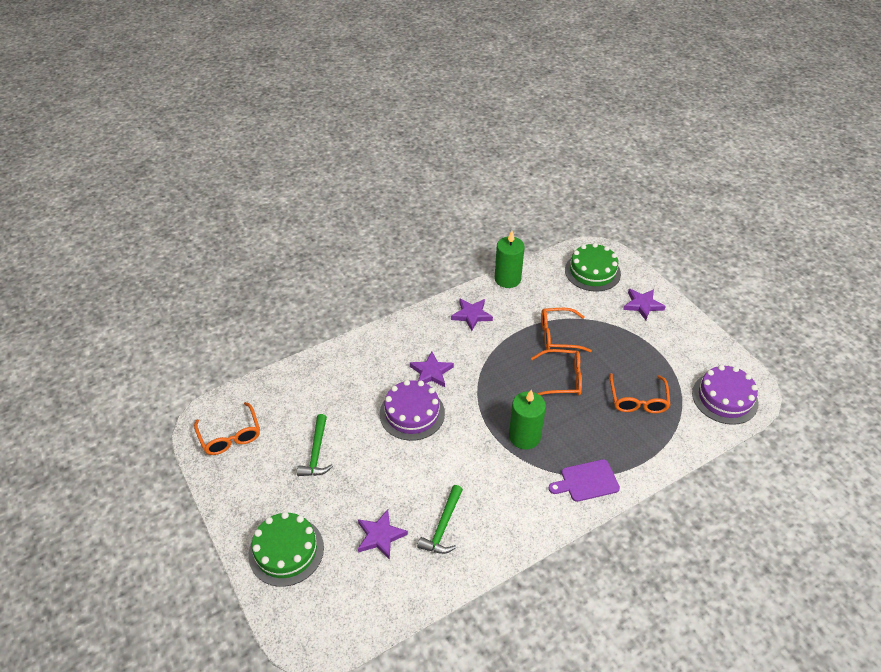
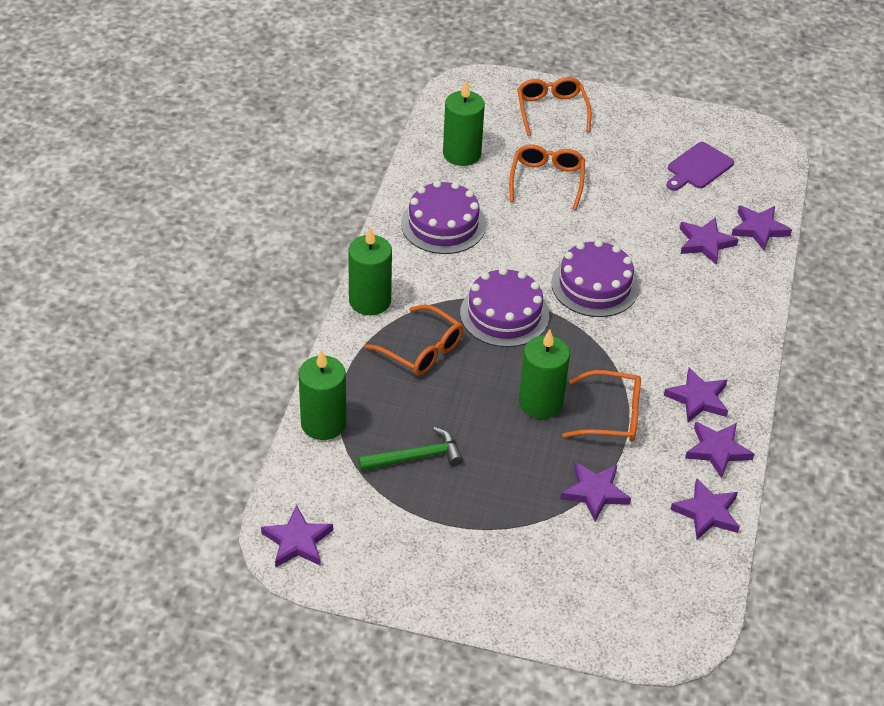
green cake: 2 -> 0
green candle: 2 -> 4
green hammer: 2 -> 1
purple cake: 2 -> 3
purple star: 4 -> 7

